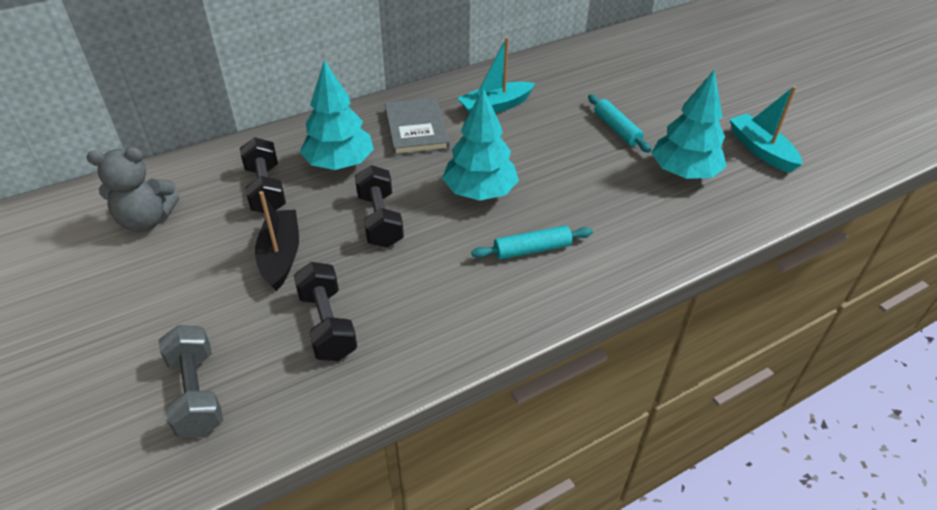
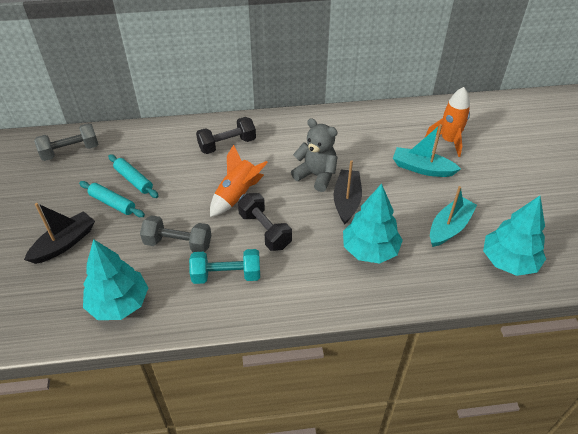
black boat: 1 -> 2
black dumbbell: 3 -> 2
grey book: 1 -> 0
grey dumbbell: 1 -> 2
orange rocket: 0 -> 2
turquoise dumbbell: 0 -> 1

